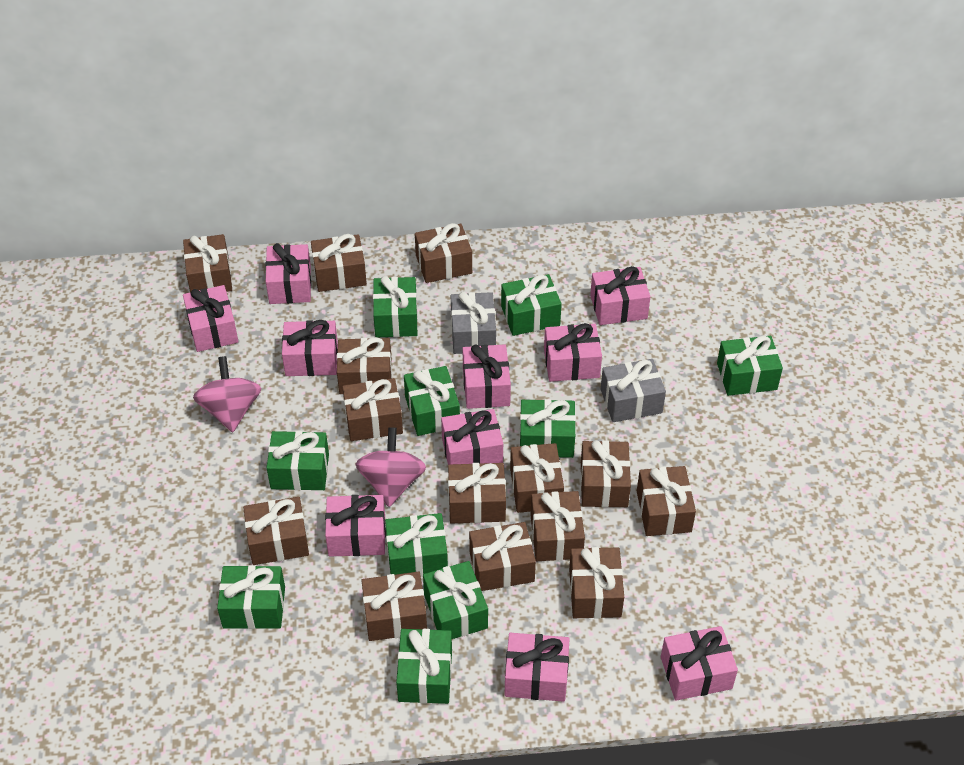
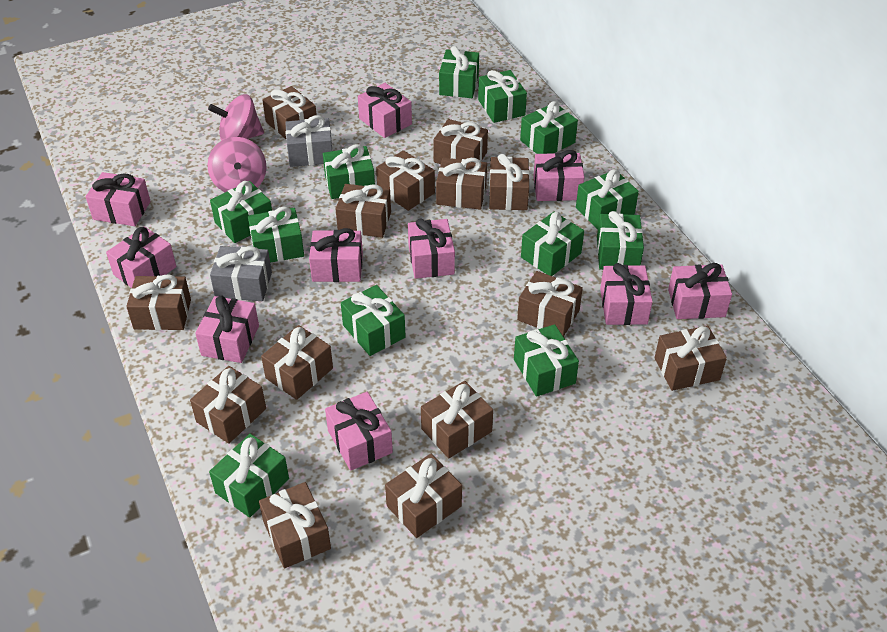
green gift: 10 -> 12

